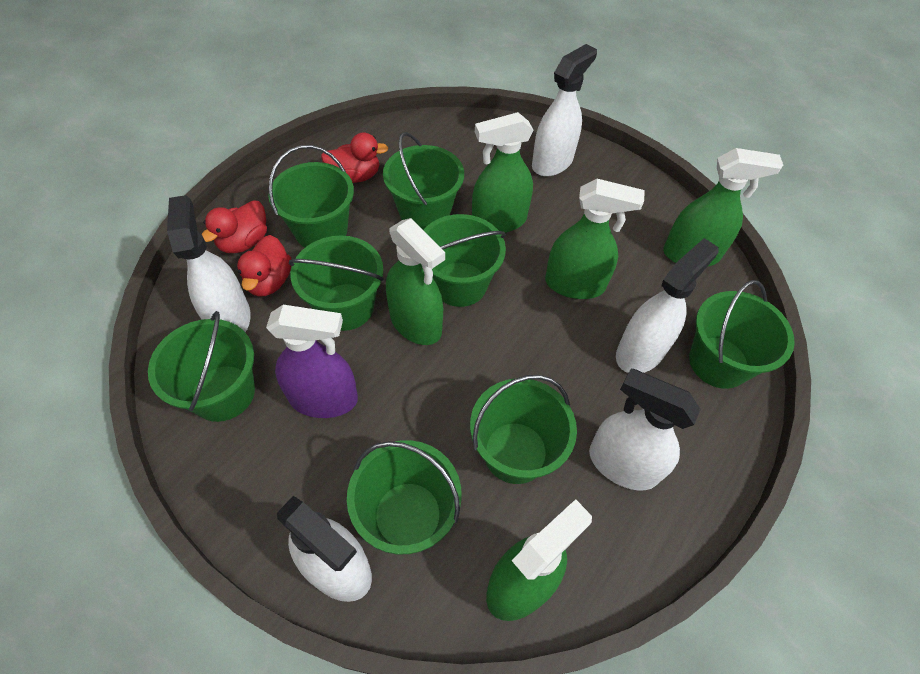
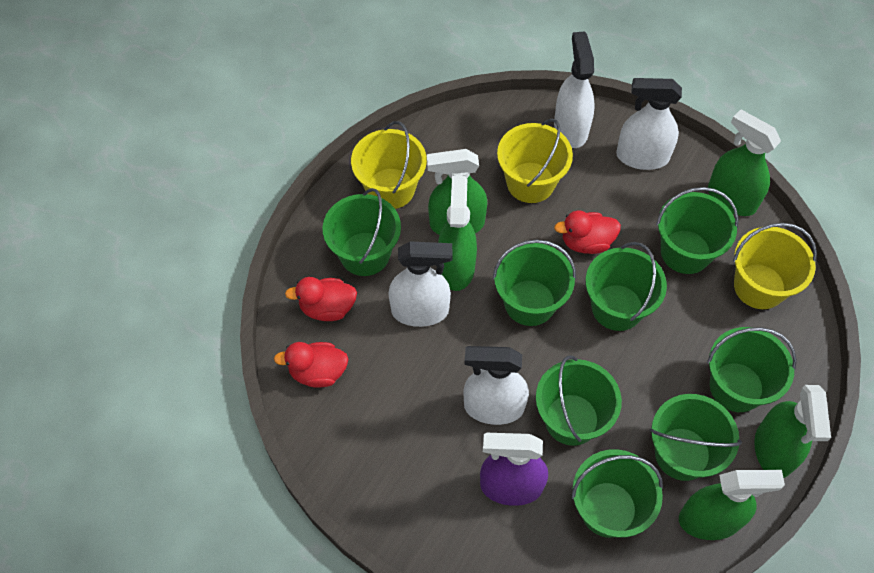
white spray bottle: 5 -> 4
yellow bucket: 0 -> 3

